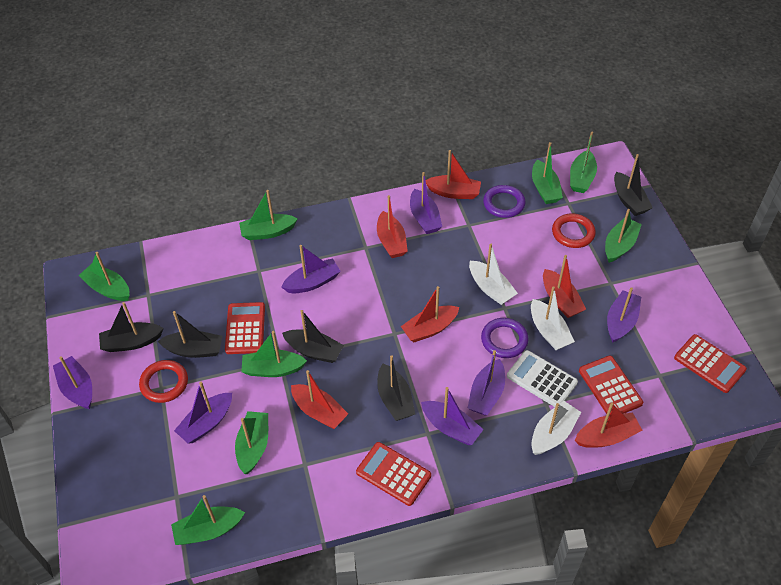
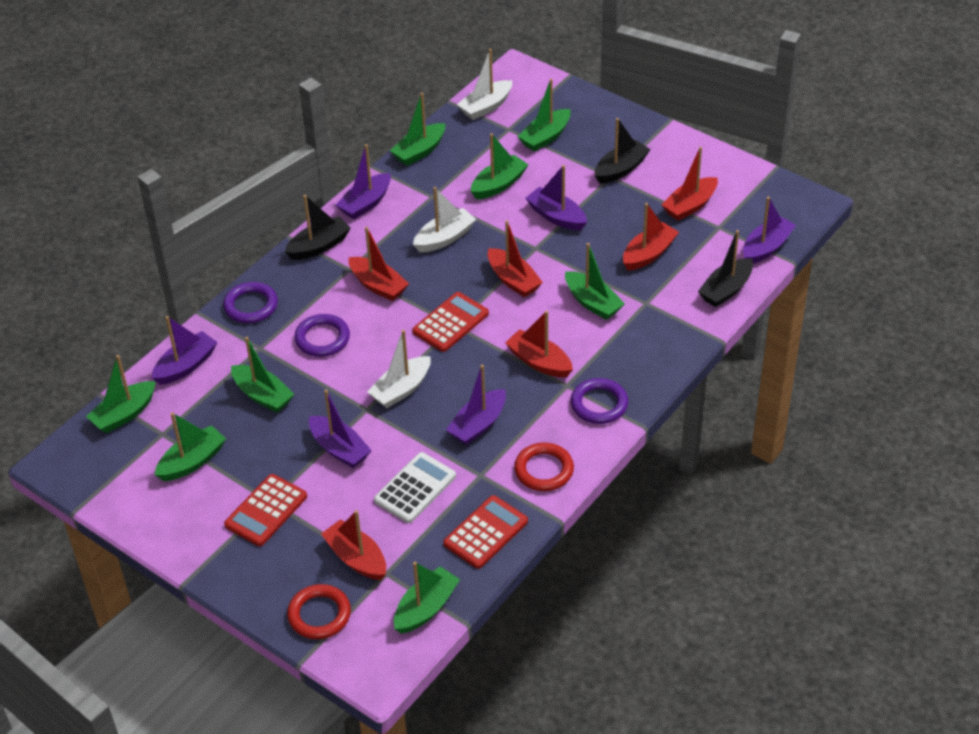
black boat: 5 -> 3
purple boat: 7 -> 6
purple ring: 2 -> 3
red calculator: 4 -> 3

